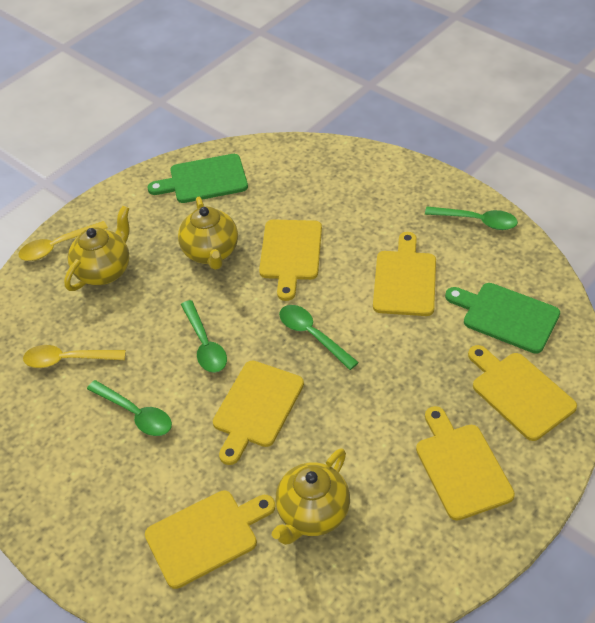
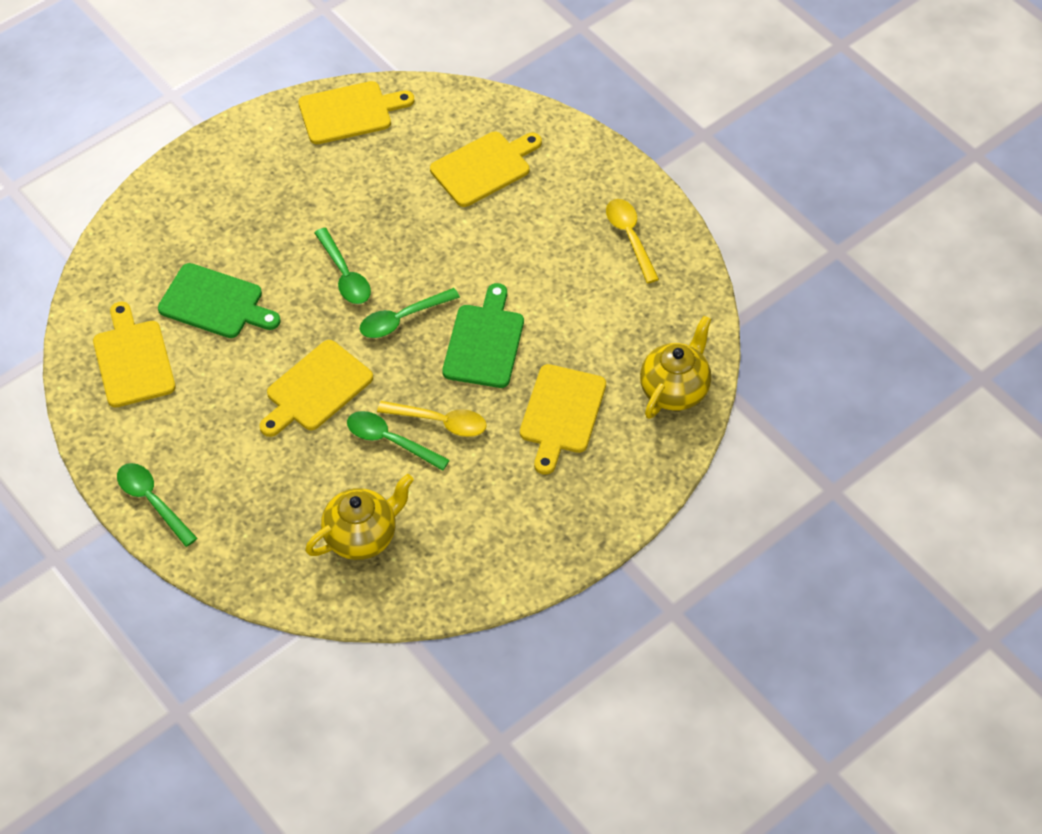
yellow cutting board: 6 -> 5
yellow teapot: 3 -> 2

